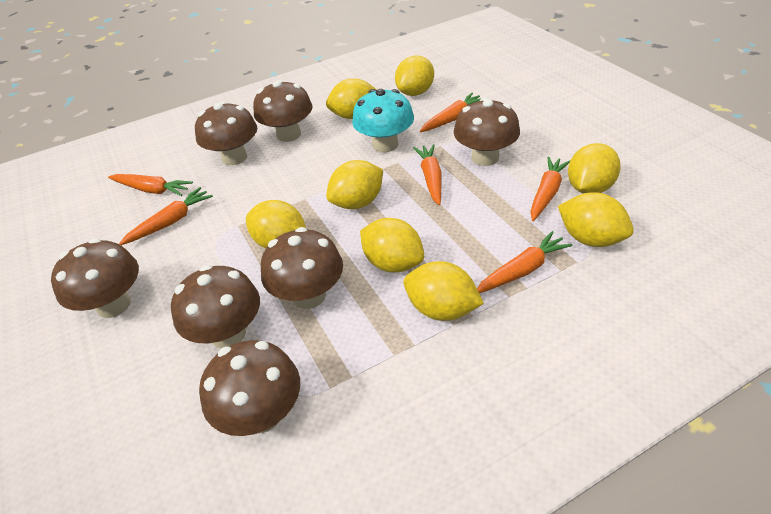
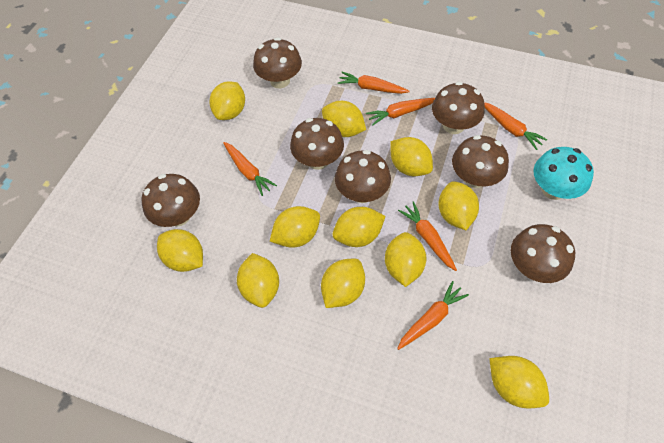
yellow lemon: 8 -> 11

